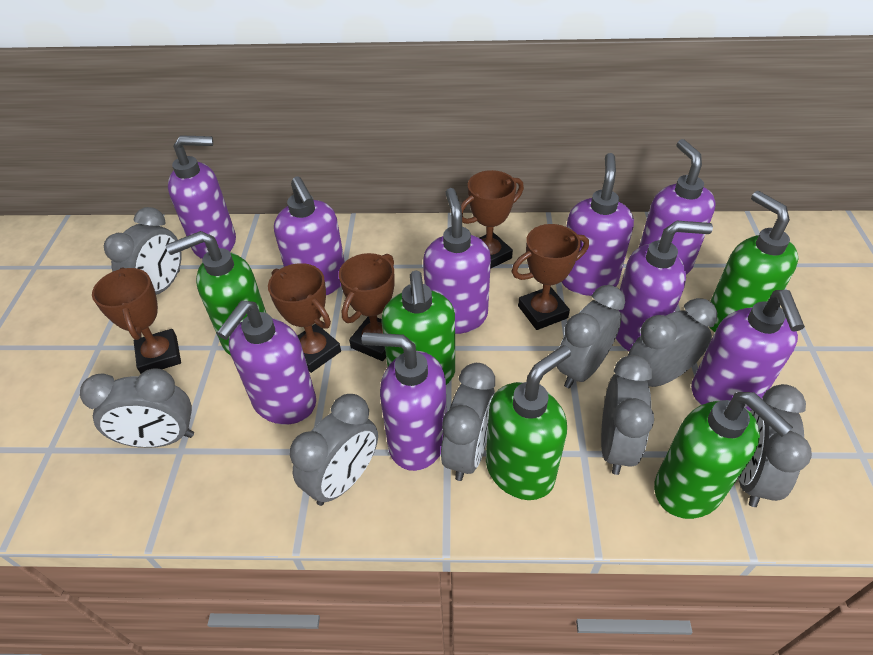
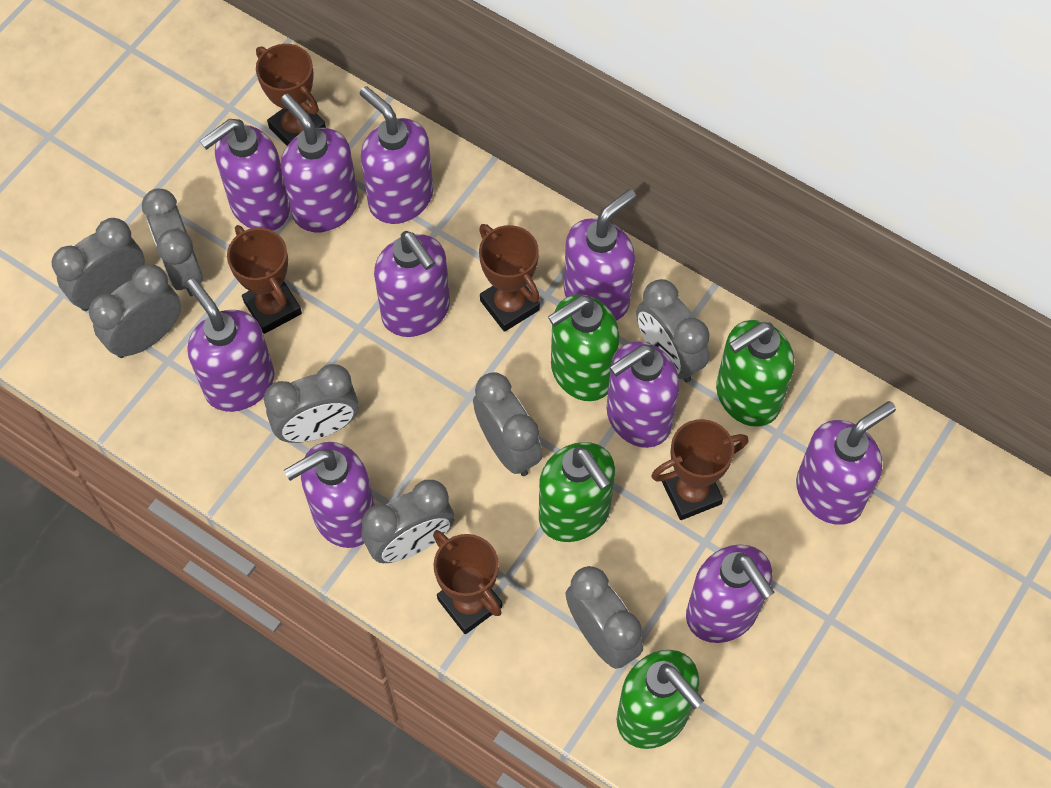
green soap dispenser: 5 -> 4
purple soap dispenser: 9 -> 10

